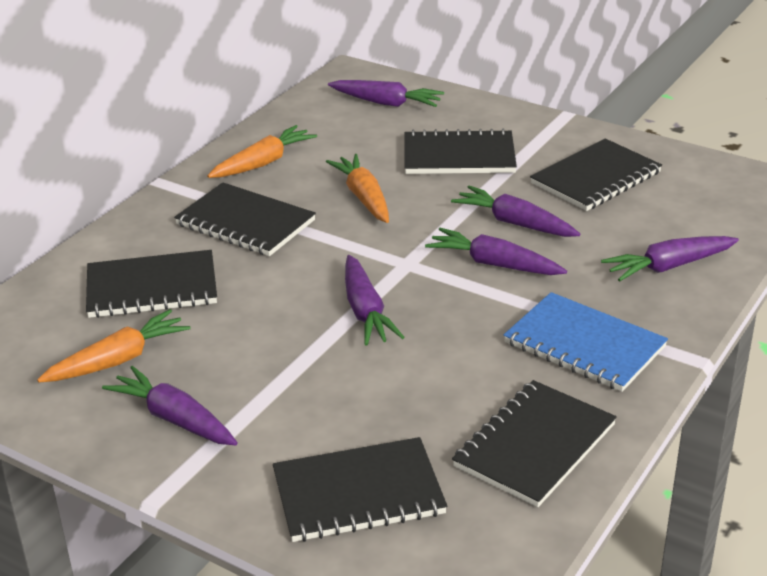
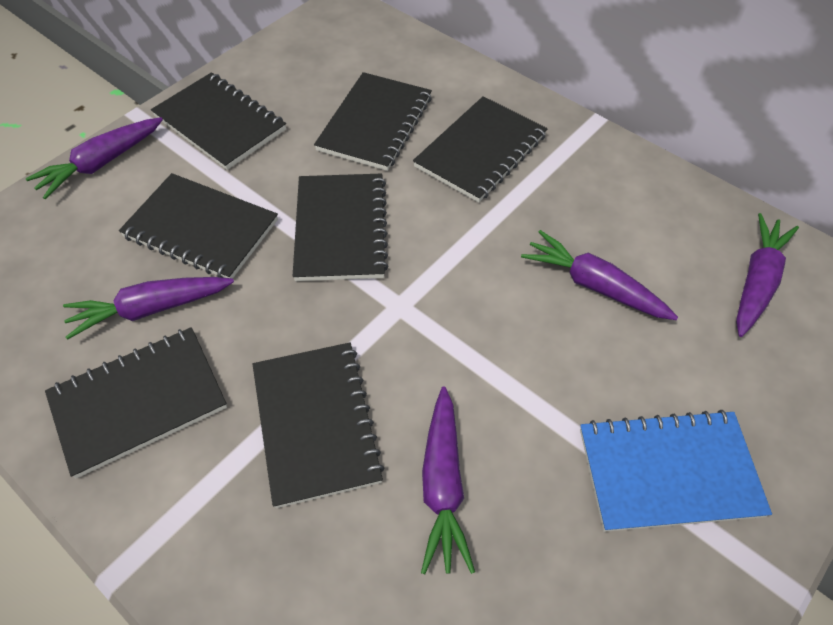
black notebook: 6 -> 7
orange carrot: 3 -> 0
purple carrot: 6 -> 5

